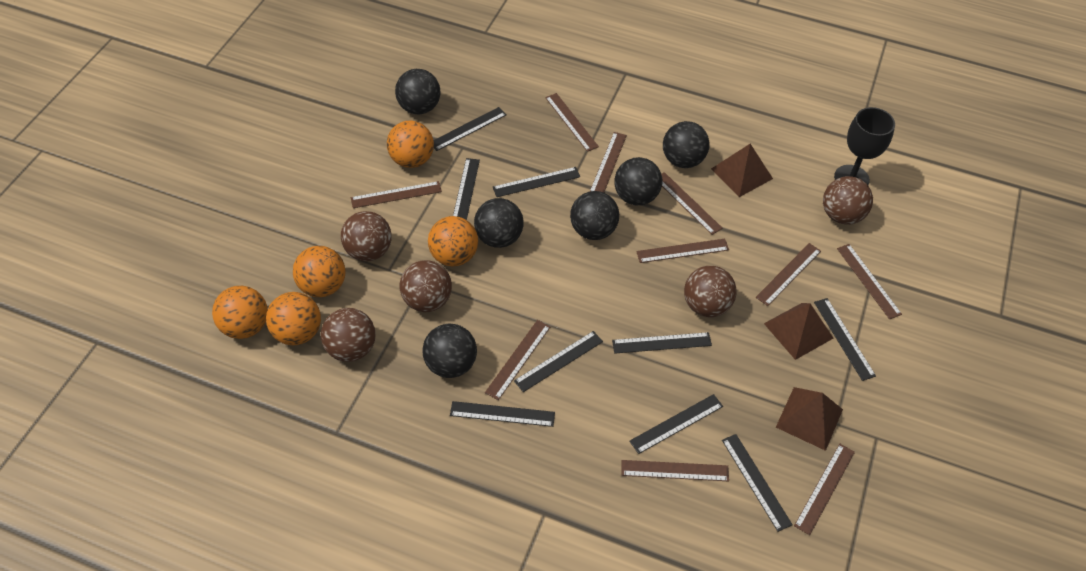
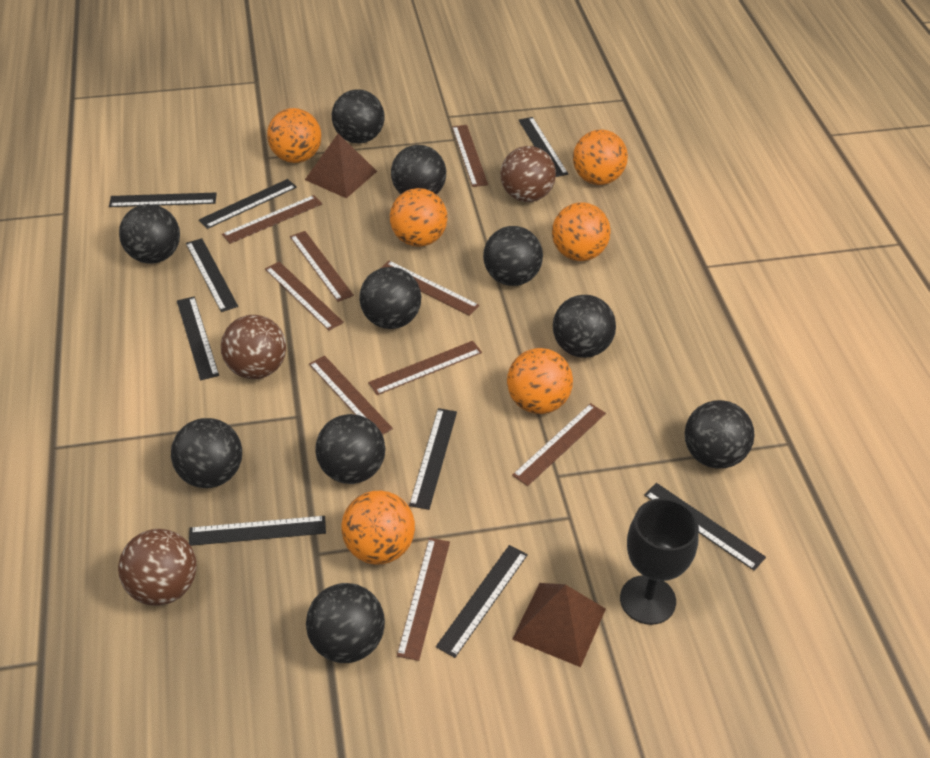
black ball: 6 -> 10
brown ball: 5 -> 3
brown pyramid: 3 -> 2
brown ruler: 10 -> 9
orange ball: 5 -> 6

